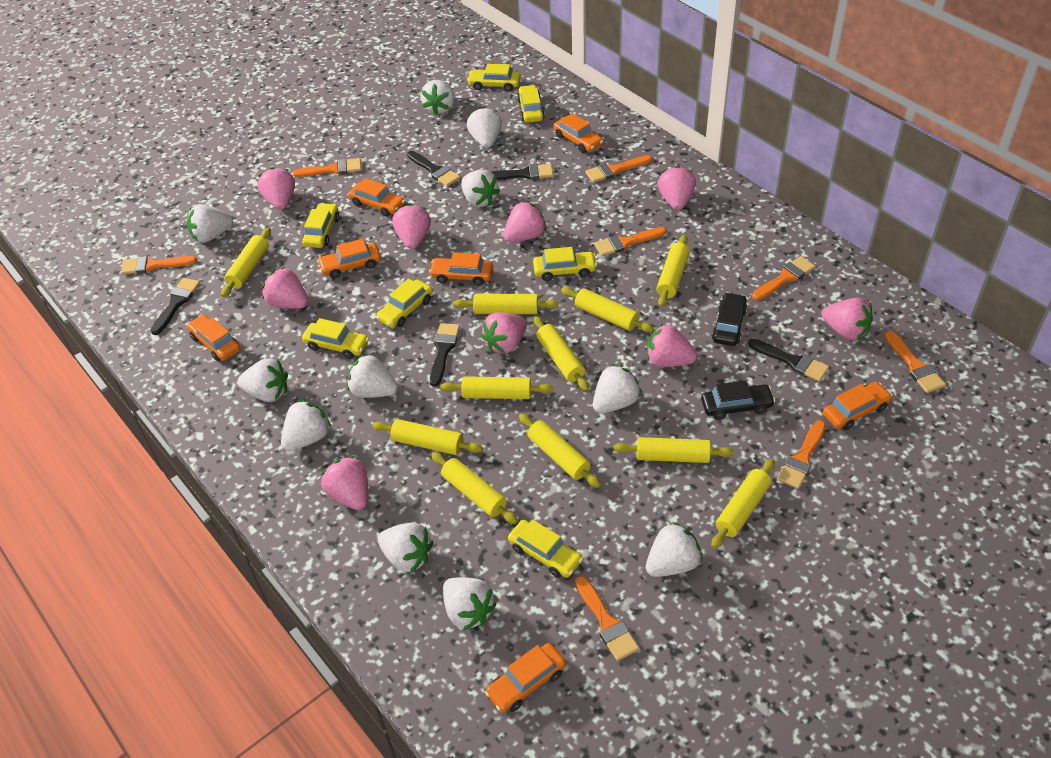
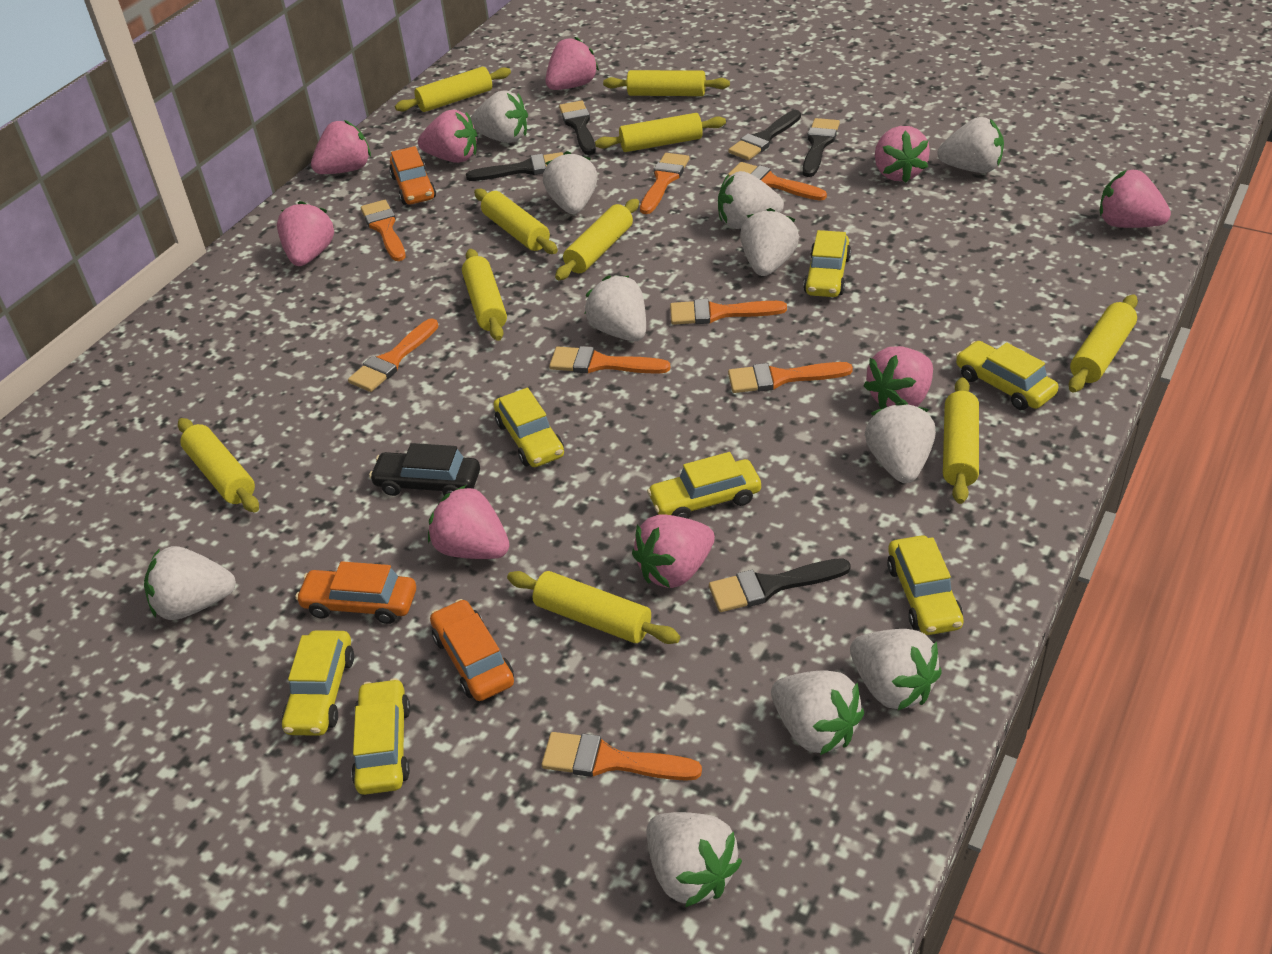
black car: 2 -> 1
orange car: 7 -> 3
yellow rolling pin: 11 -> 10

